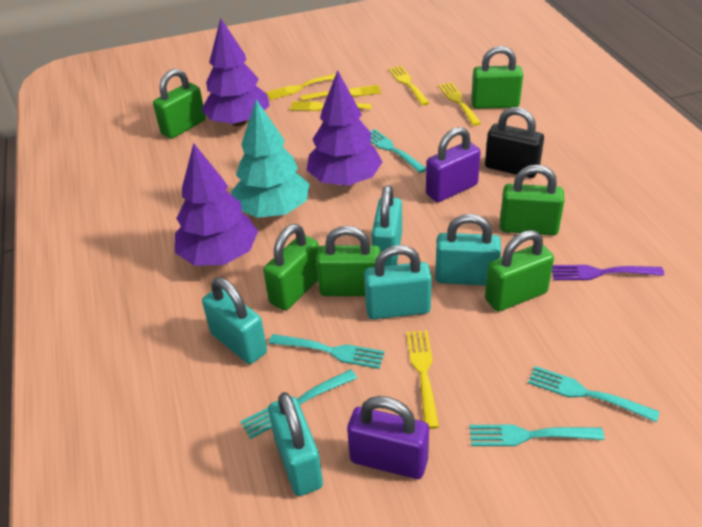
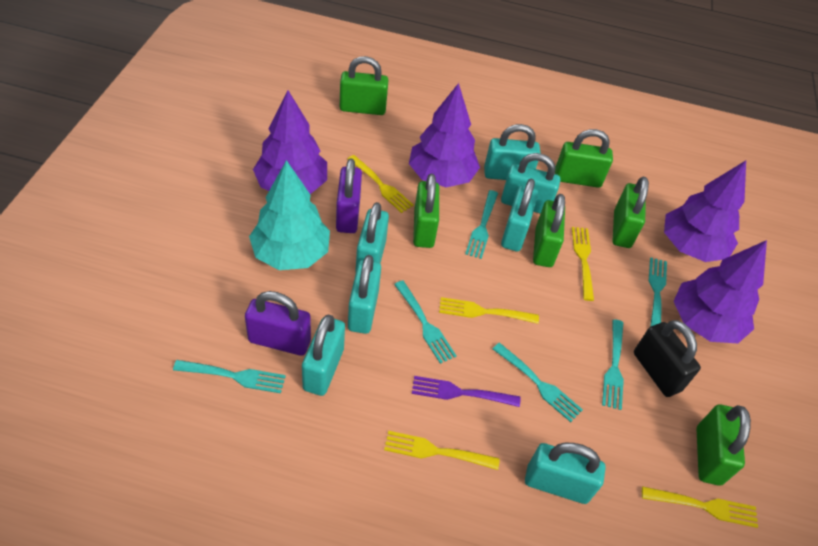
purple tree: 3 -> 4
turquoise fork: 5 -> 6
turquoise padlock: 5 -> 7
yellow fork: 6 -> 5

